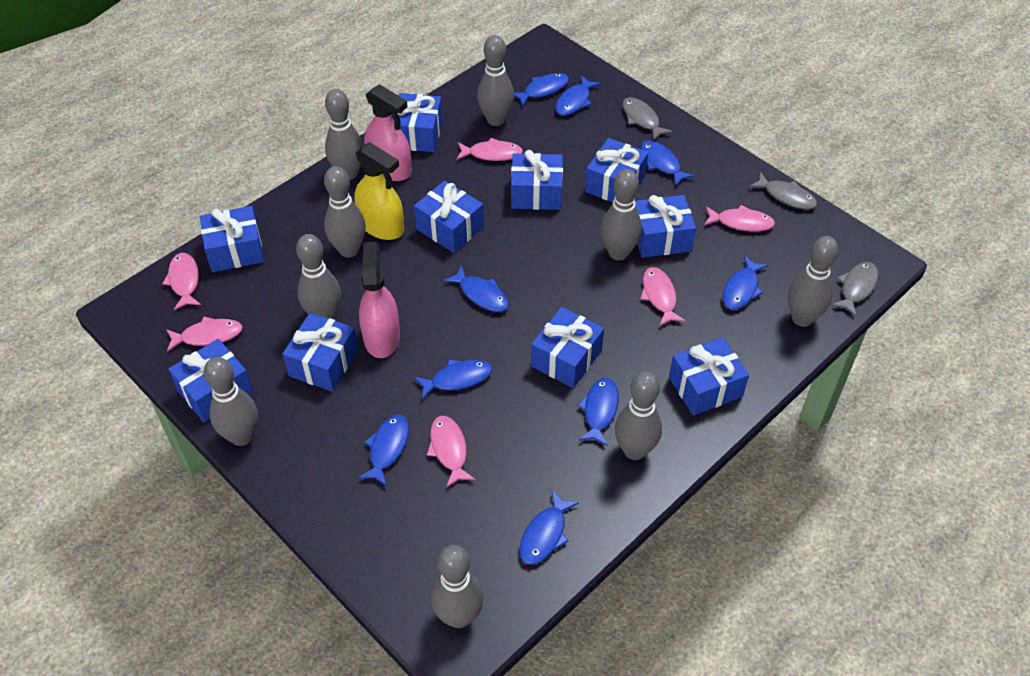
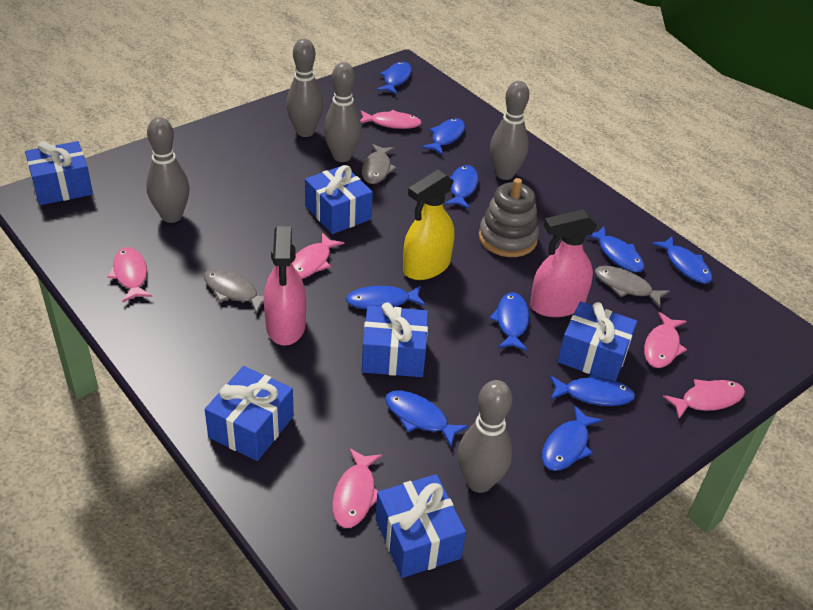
blue fish: 9 -> 10
blue gift: 10 -> 6
grey bowling pin: 9 -> 5
grey stacking toy: 0 -> 1

